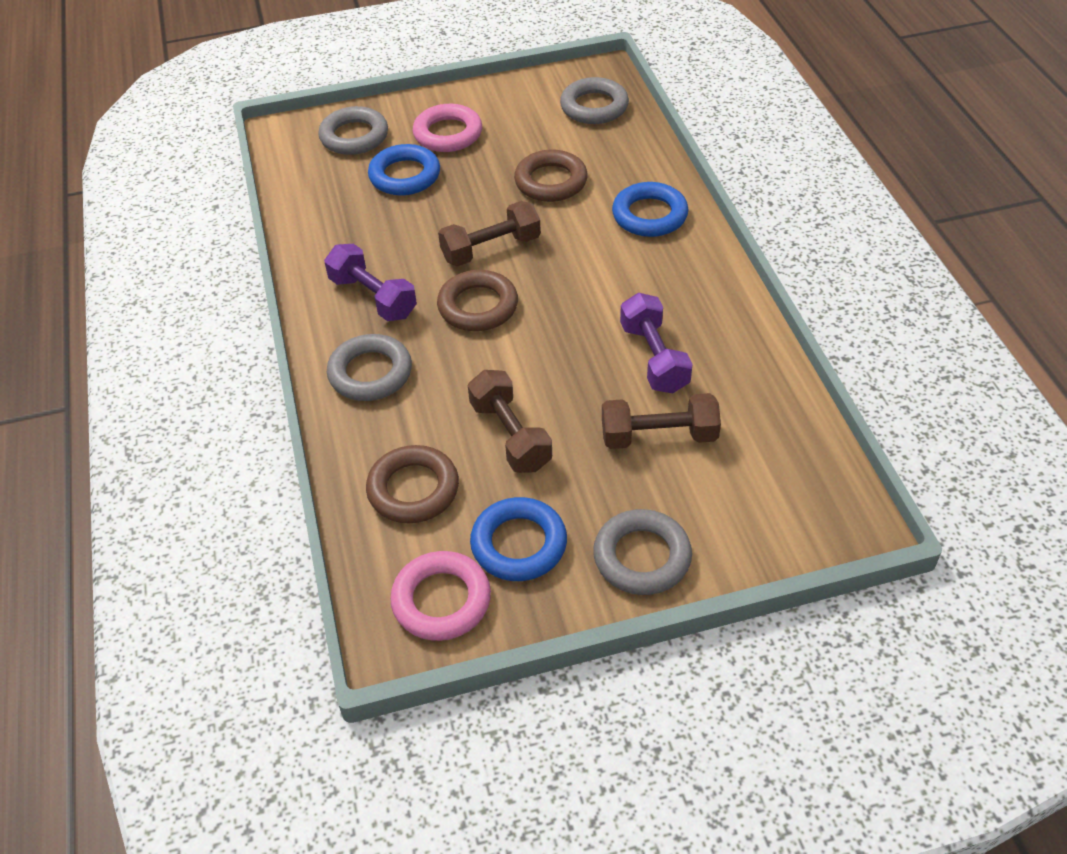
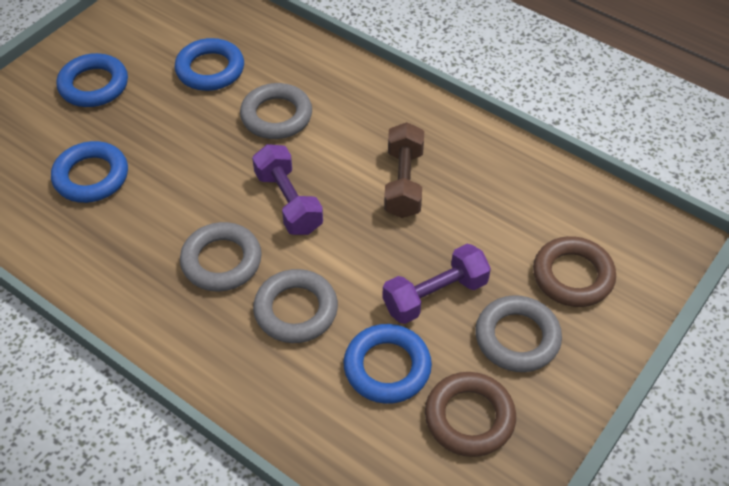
blue ring: 3 -> 4
brown dumbbell: 3 -> 1
brown ring: 3 -> 2
pink ring: 2 -> 0

